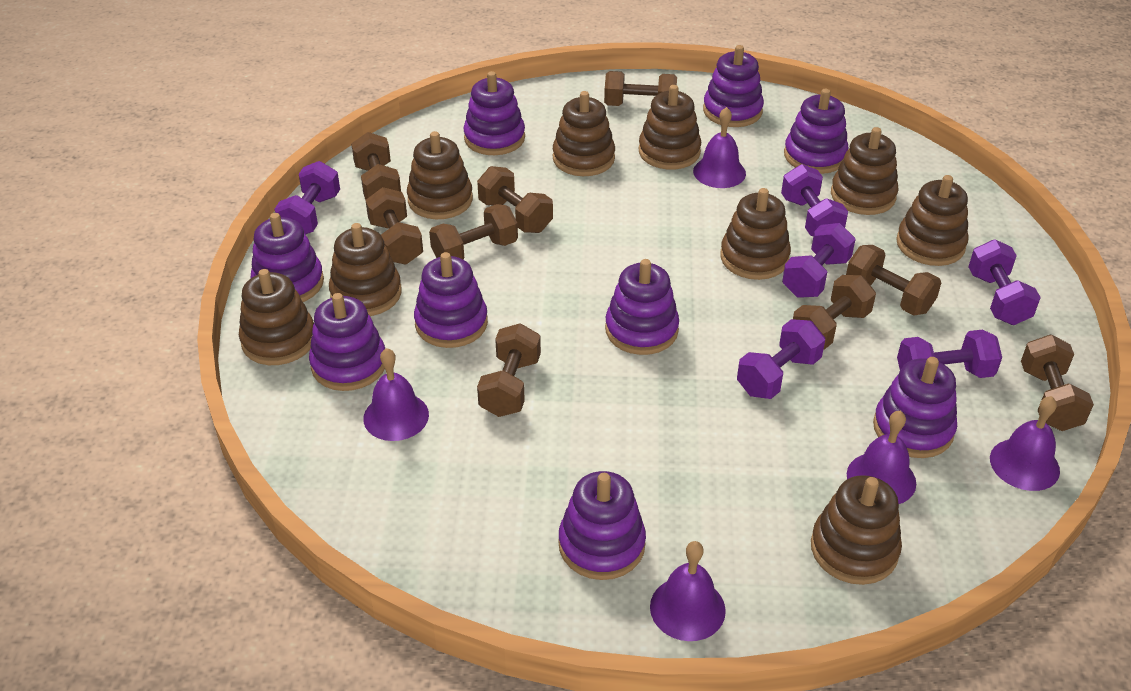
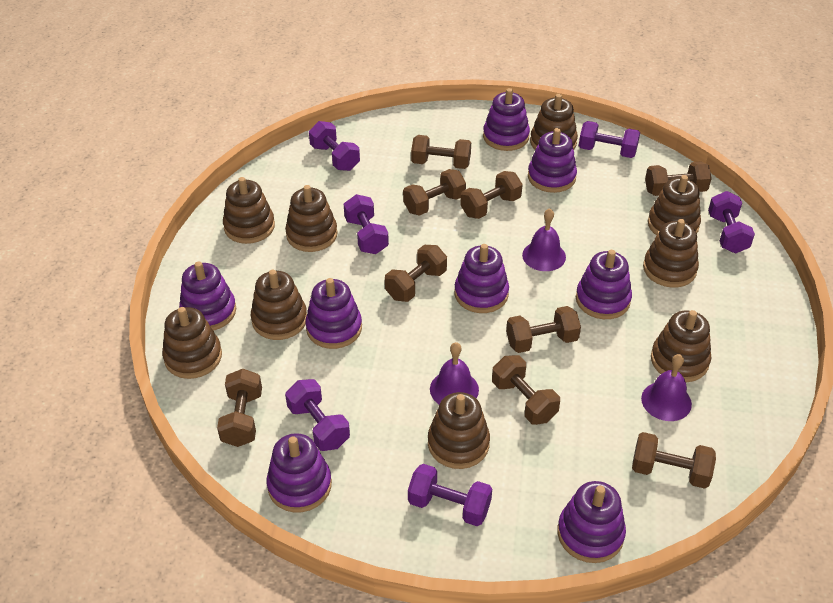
purple bell: 5 -> 3
purple stacking toy: 9 -> 8

